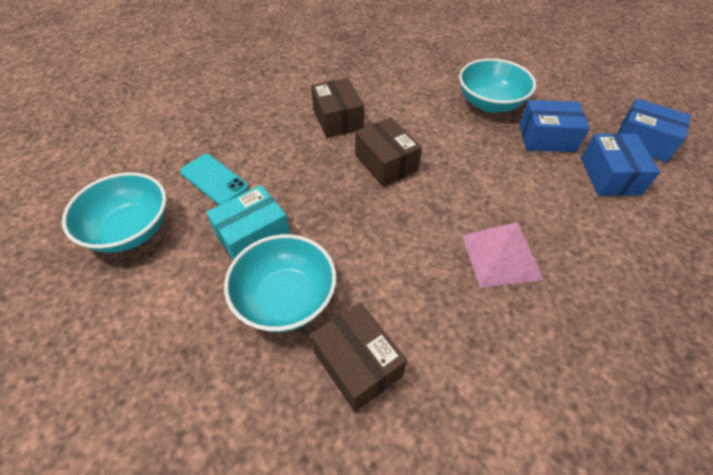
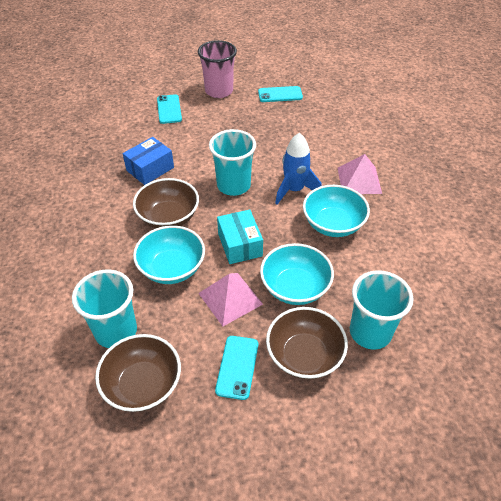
blue box: 3 -> 1
blue rocket: 0 -> 1
brown bowl: 0 -> 3
brown box: 3 -> 0
pink cup: 0 -> 1
pink pyramid: 1 -> 2
turquoise cup: 0 -> 3
turquoise phone: 1 -> 3

